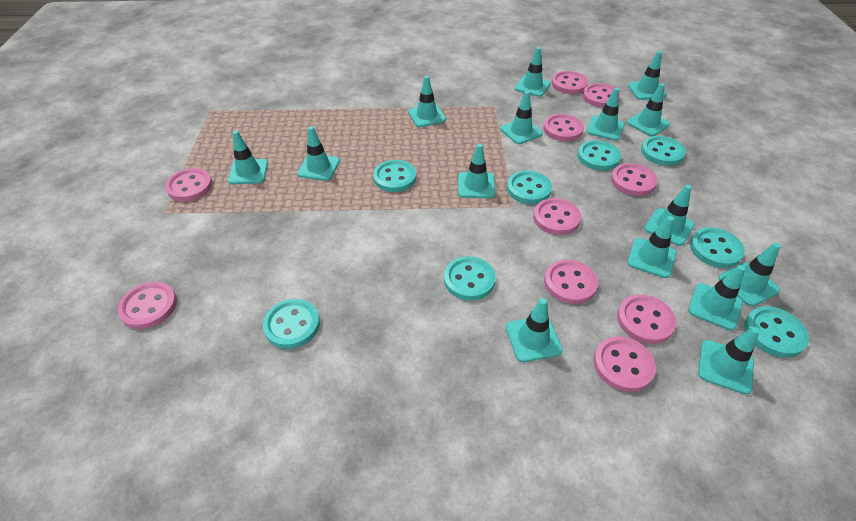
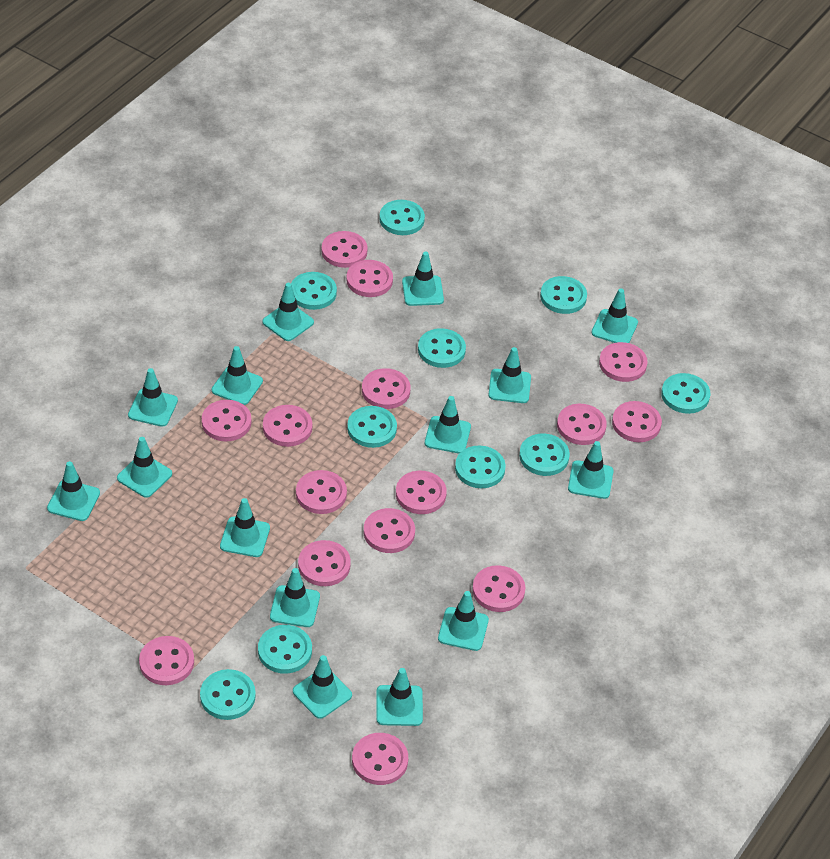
pink button: 10 -> 15
turquoise button: 8 -> 10

